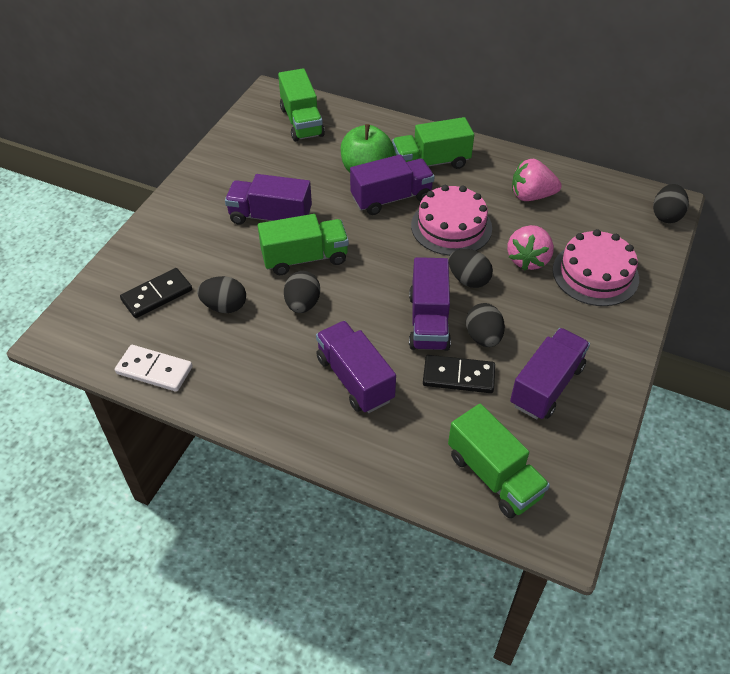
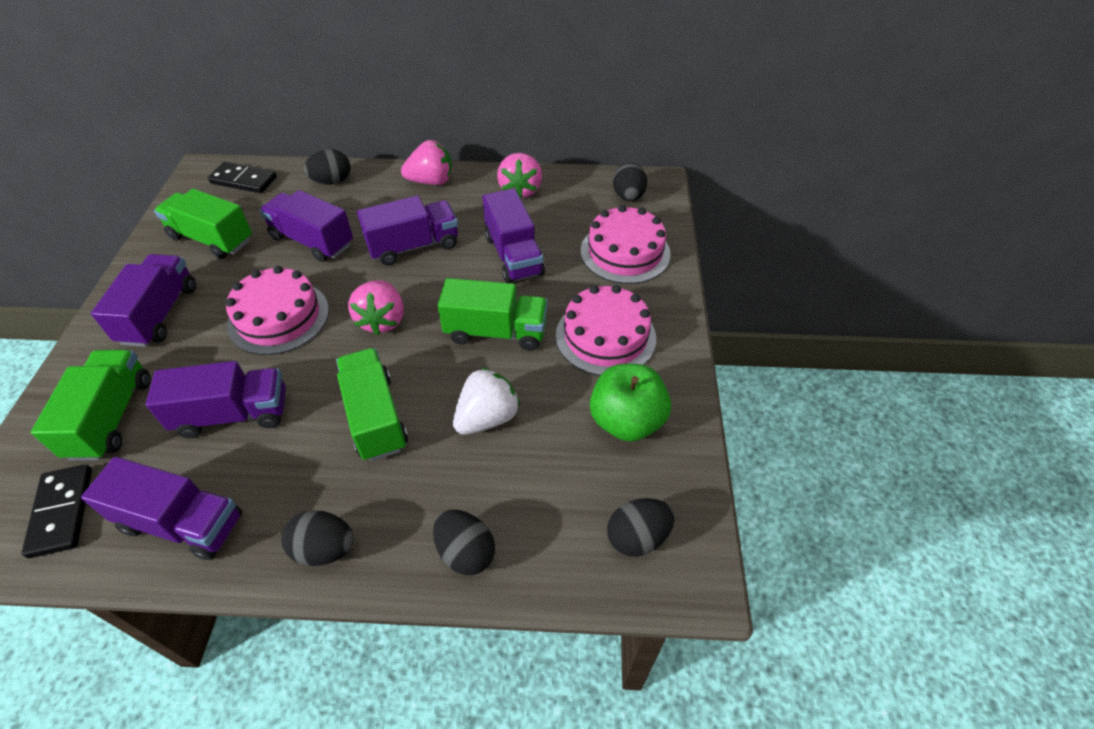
pink cake: 2 -> 3
pink strawberry: 2 -> 3
purple truck: 5 -> 6
white domino: 1 -> 0
white strawberry: 0 -> 1

